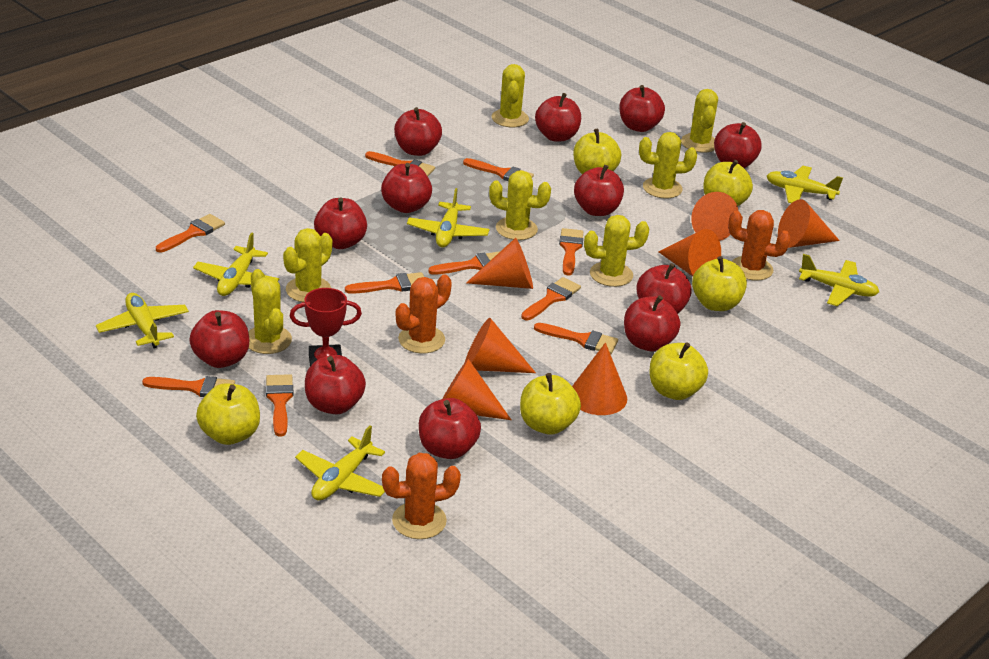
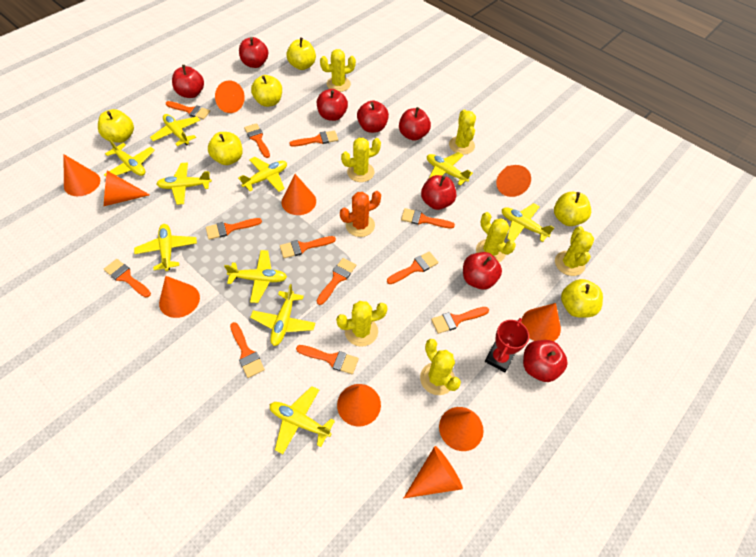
orange brush: 10 -> 12
orange cactus: 3 -> 1
orange cone: 7 -> 10
red apple: 12 -> 8
yellow plane: 6 -> 10

